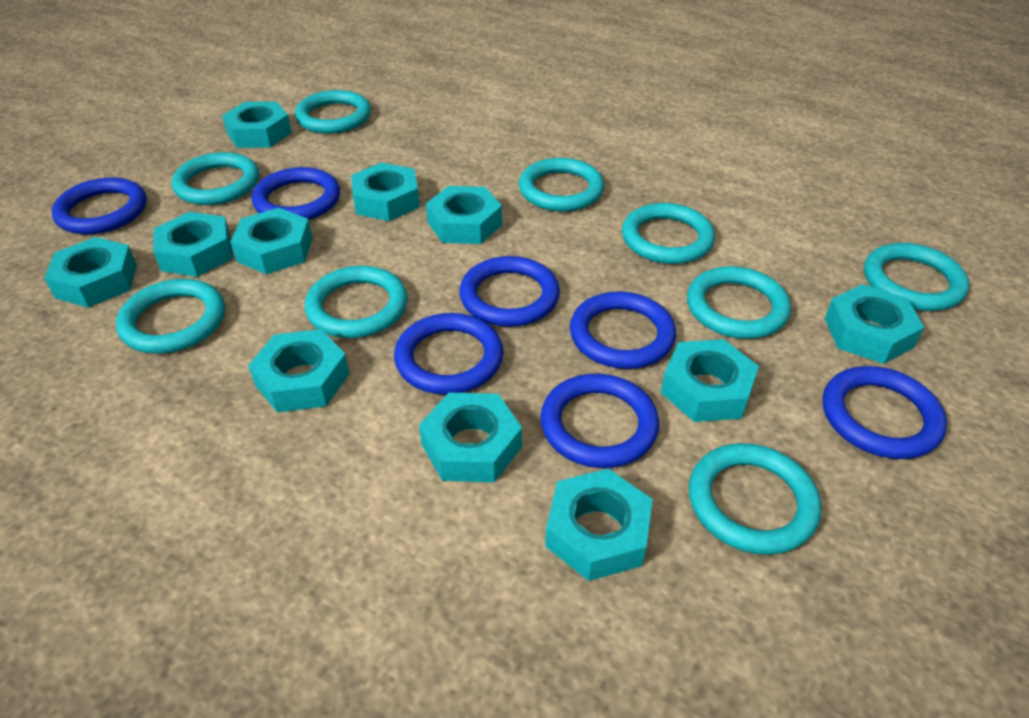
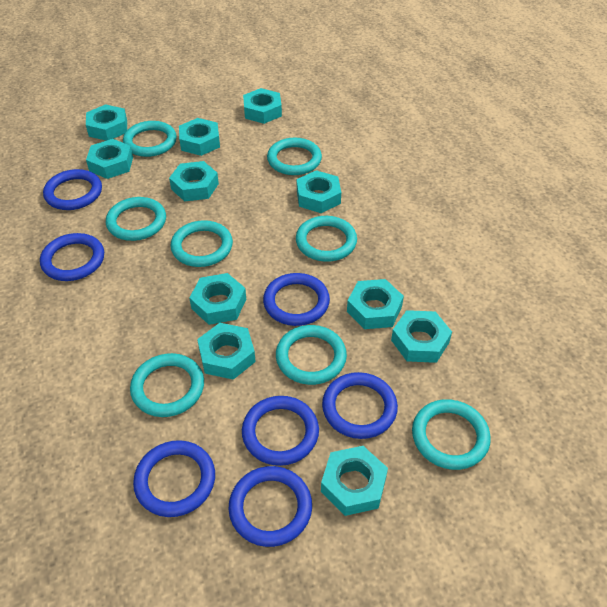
turquoise ring: 9 -> 8

